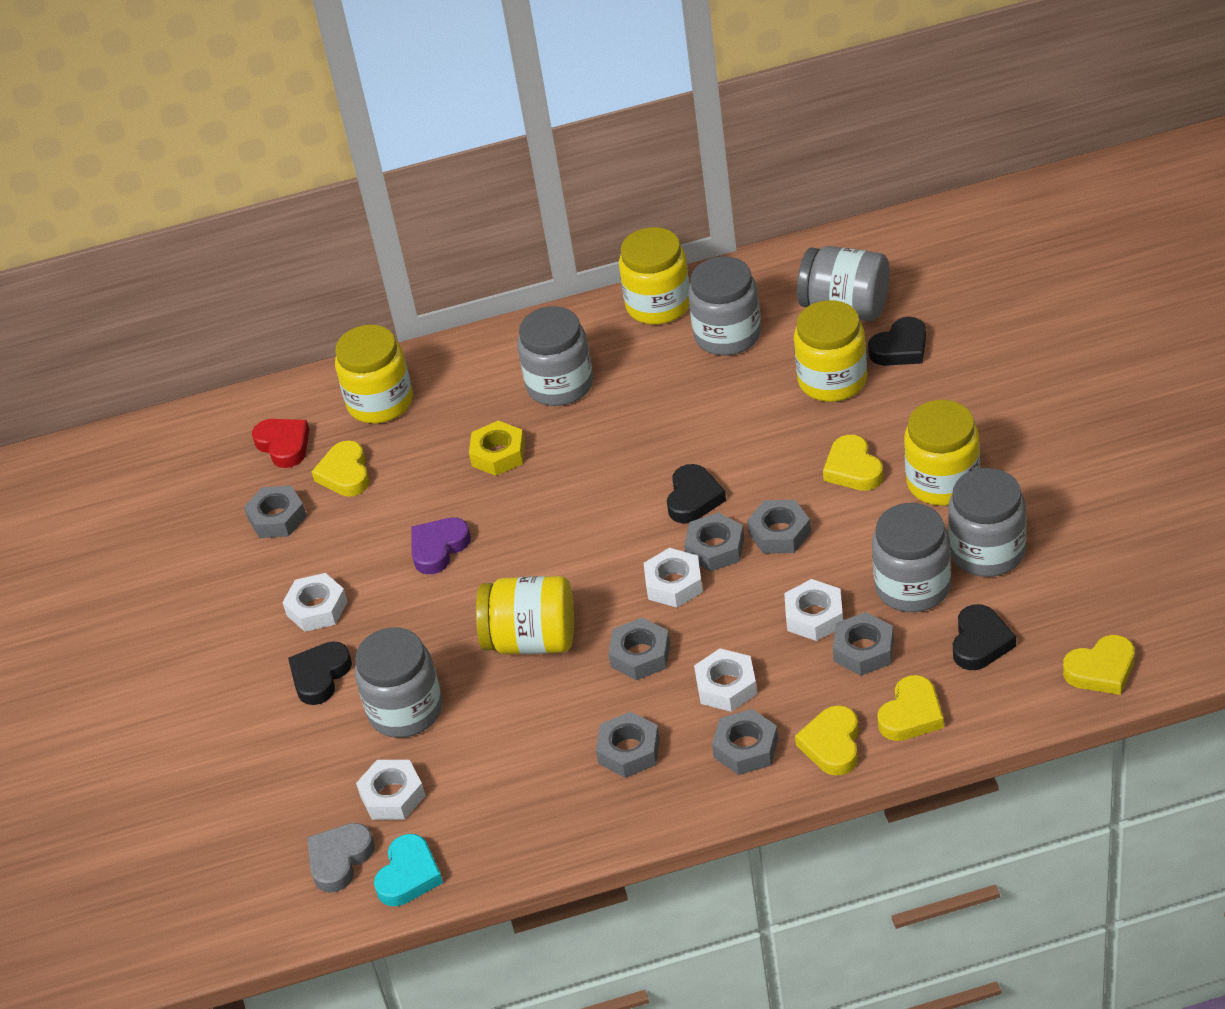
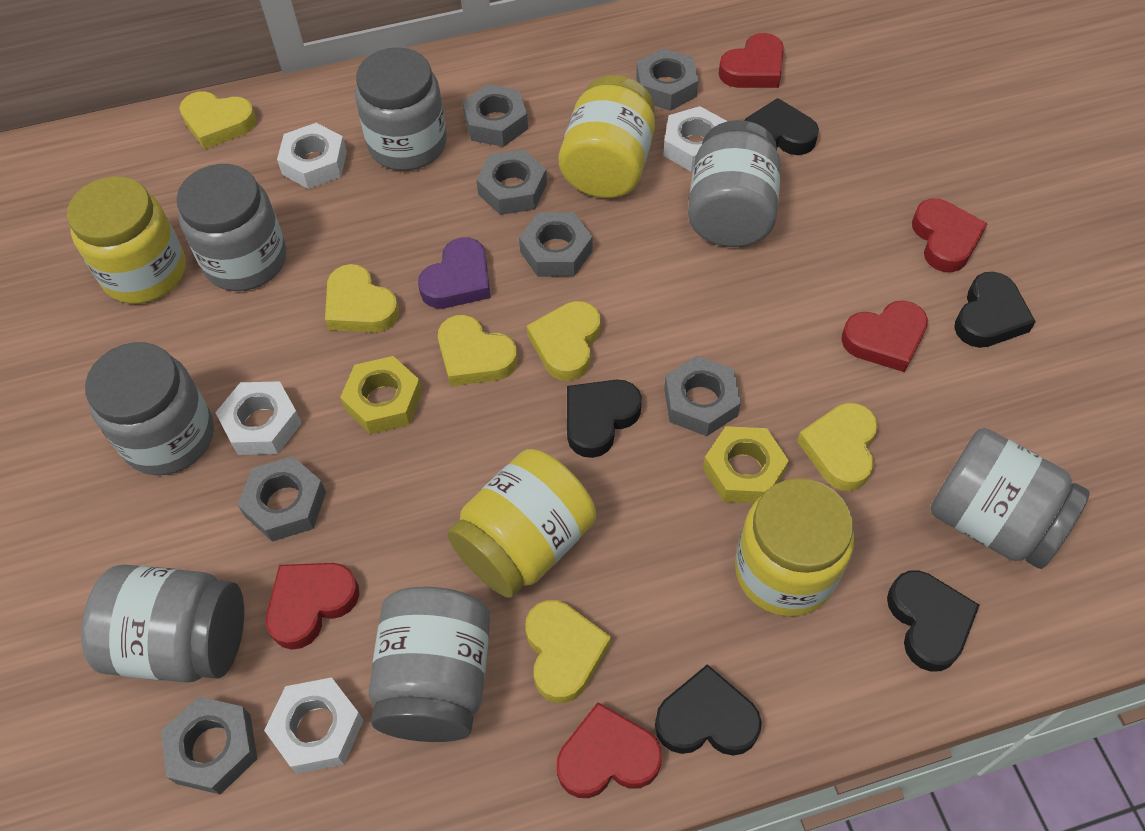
black heart: 4 -> 5
grey heart: 1 -> 0
grey jar: 6 -> 7
red heart: 1 -> 5
turquoise heart: 1 -> 0
white nut: 5 -> 4
yellow heart: 5 -> 6
yellow jar: 5 -> 4
yellow nut: 1 -> 2

